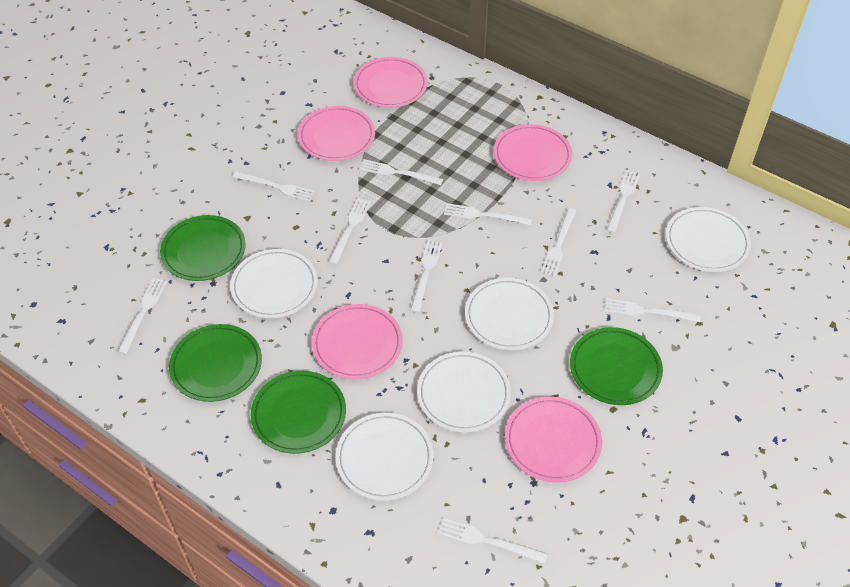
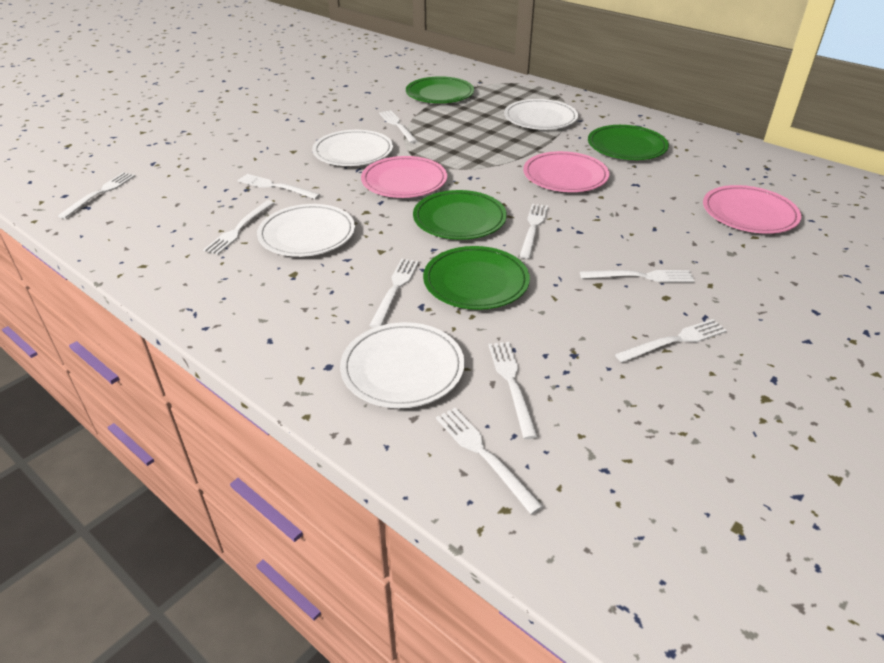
pink plate: 5 -> 3
white plate: 5 -> 4

